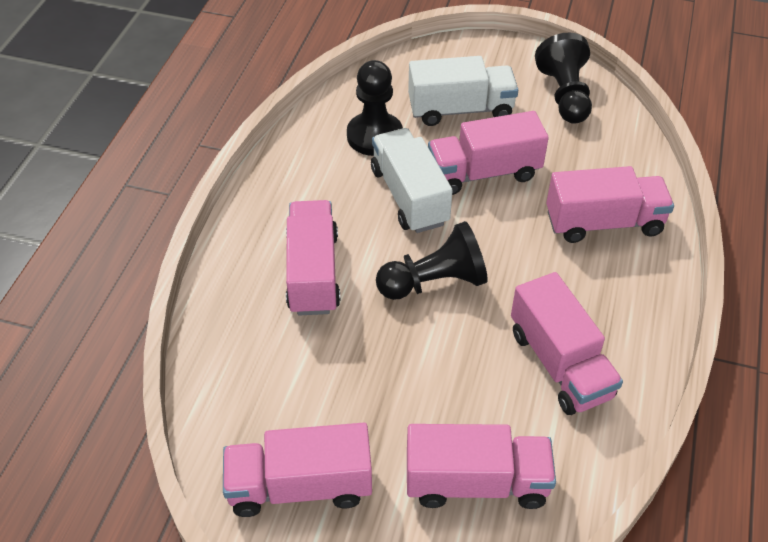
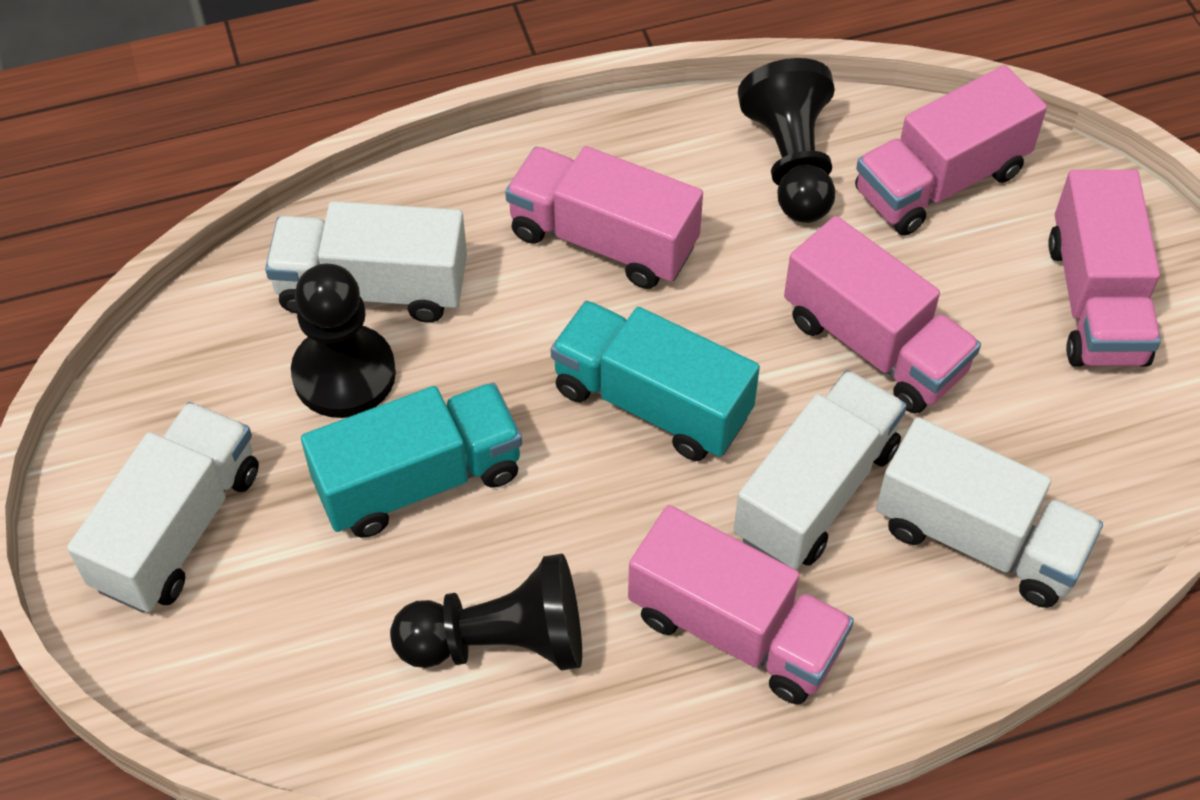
pink truck: 6 -> 5
turquoise truck: 0 -> 2
white truck: 2 -> 4

